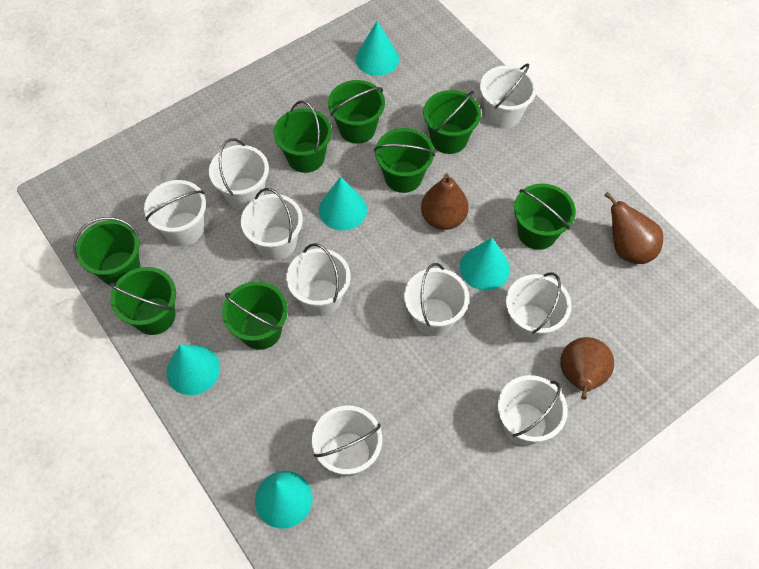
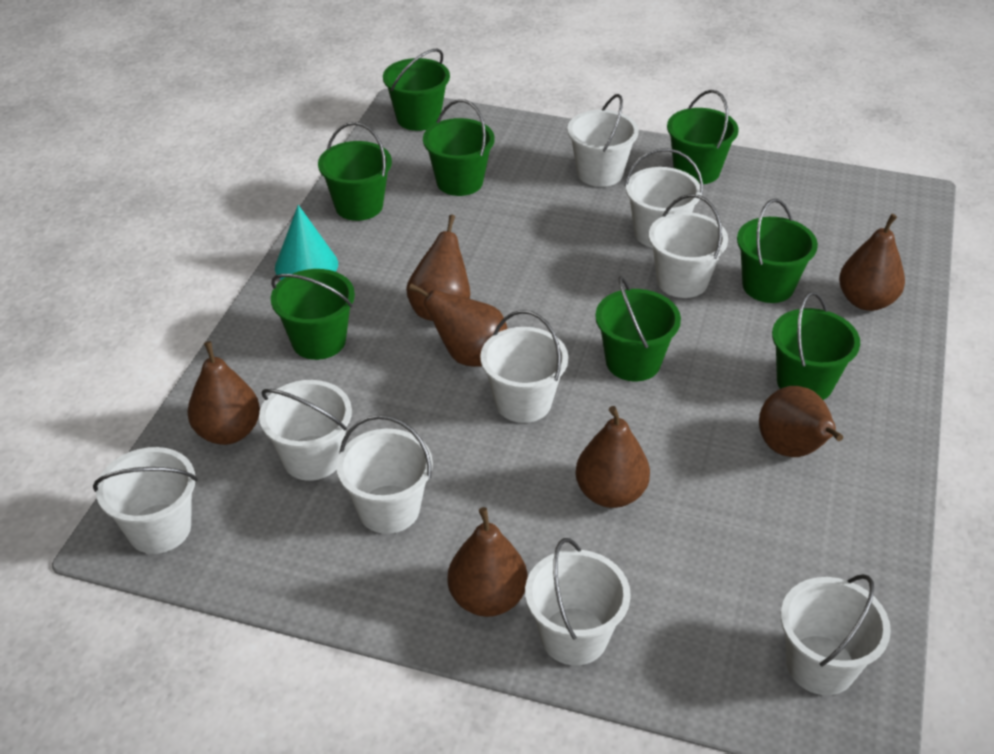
brown pear: 3 -> 7
turquoise cone: 5 -> 1

